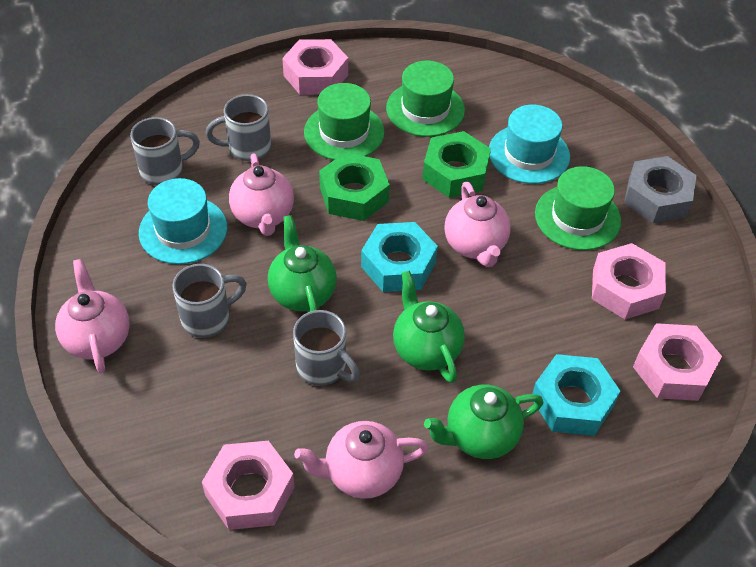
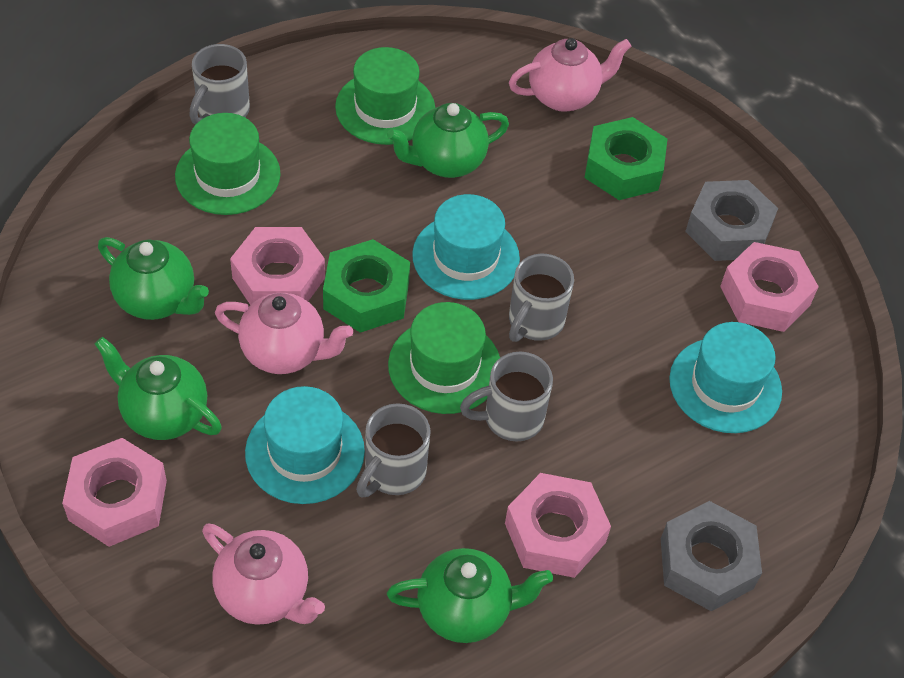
green teapot: 3 -> 4
grey nut: 1 -> 2
pink teapot: 4 -> 3
turquoise hat: 2 -> 3
turquoise nut: 2 -> 0

